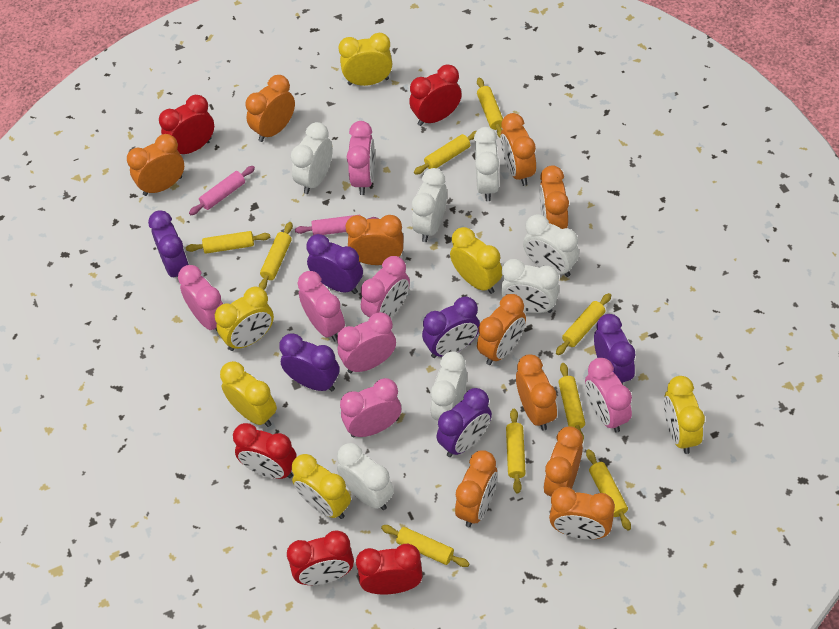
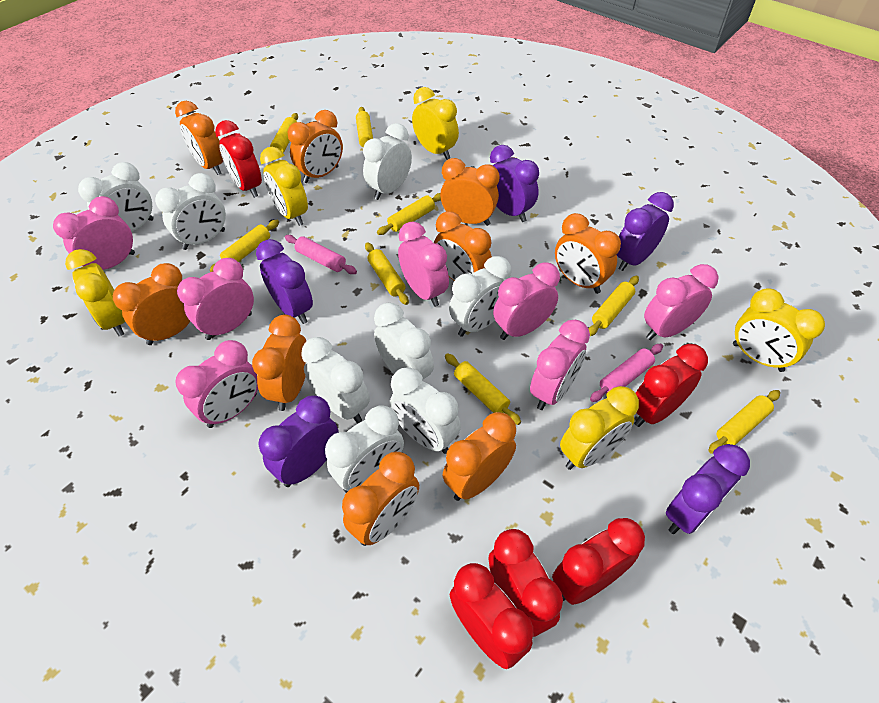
orange clock: 10 -> 9
purple clock: 6 -> 5
white clock: 7 -> 8
yellow clock: 6 -> 5
yellow rolling pin: 9 -> 8

